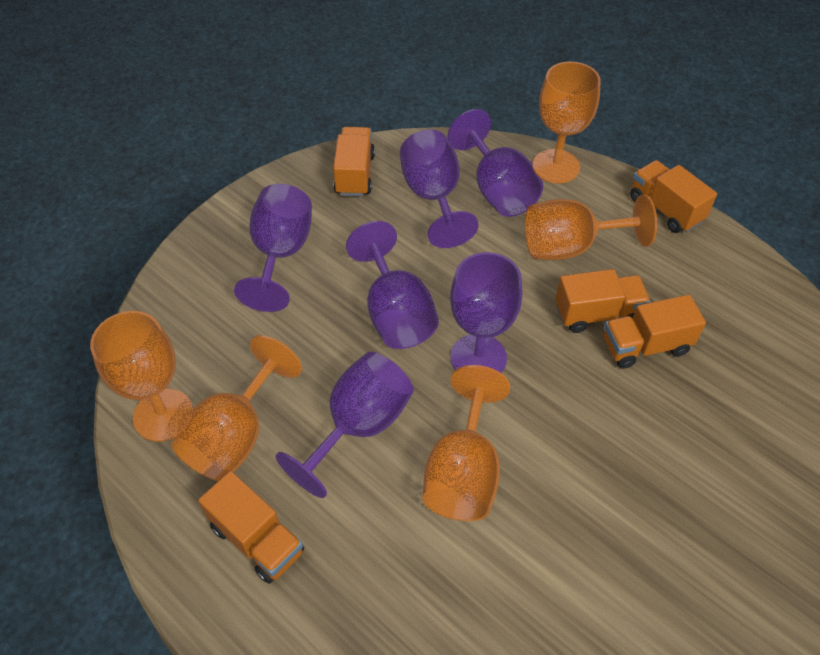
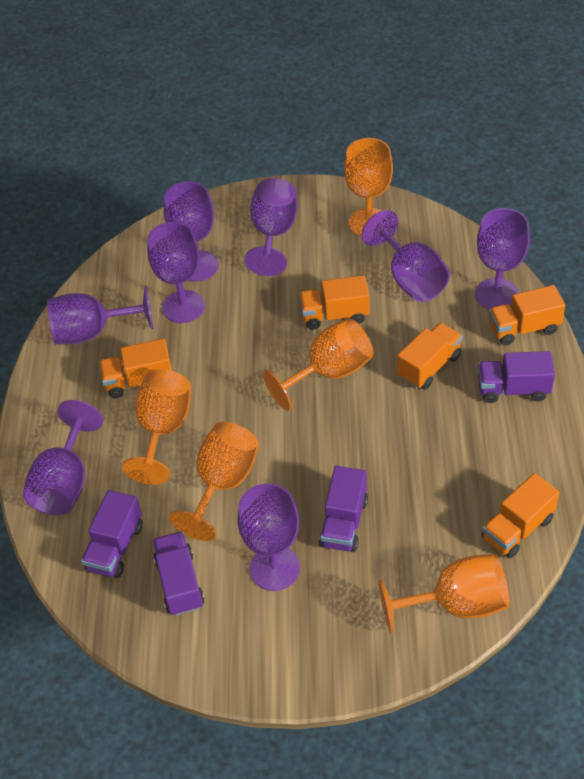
purple goblet: 6 -> 8
purple truck: 0 -> 4

